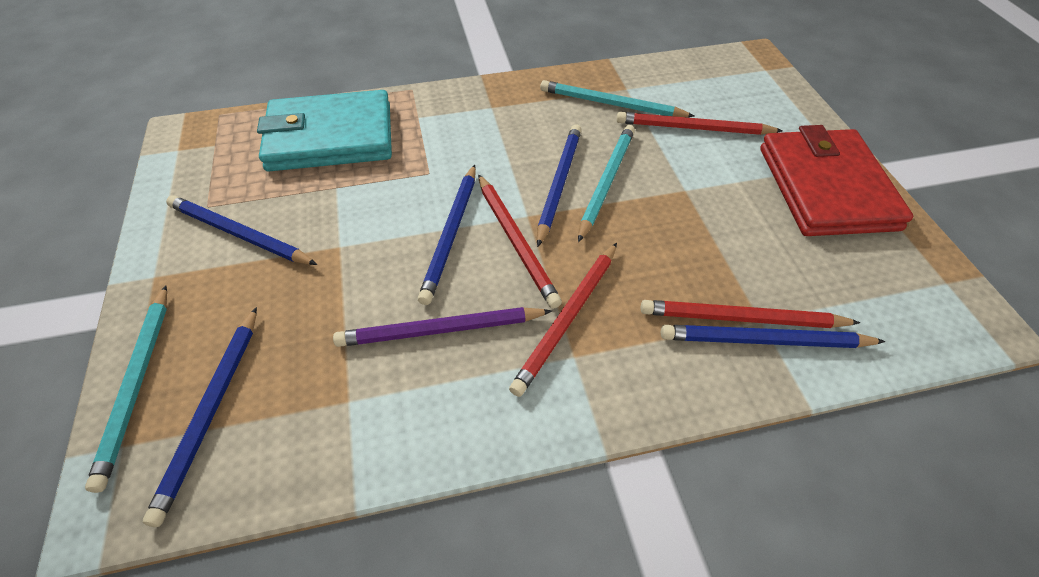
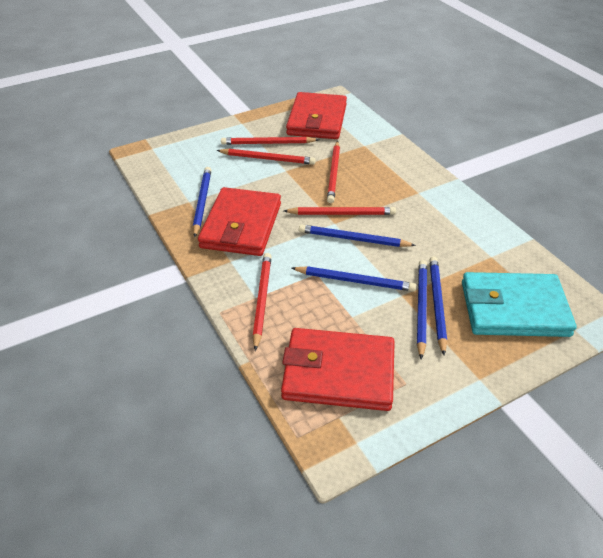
purple pencil: 1 -> 0
red pencil: 4 -> 5
red wallet: 1 -> 3
turquoise pencil: 3 -> 0

